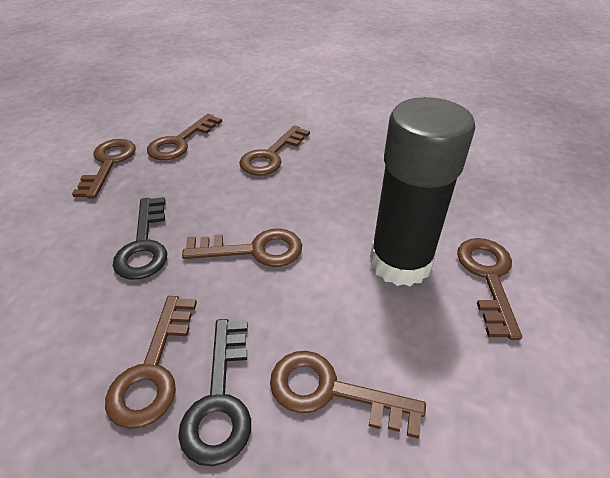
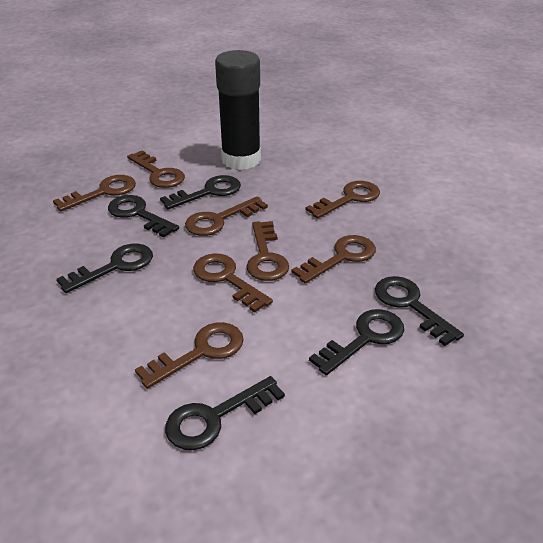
black key: 2 -> 6
brown key: 7 -> 8

